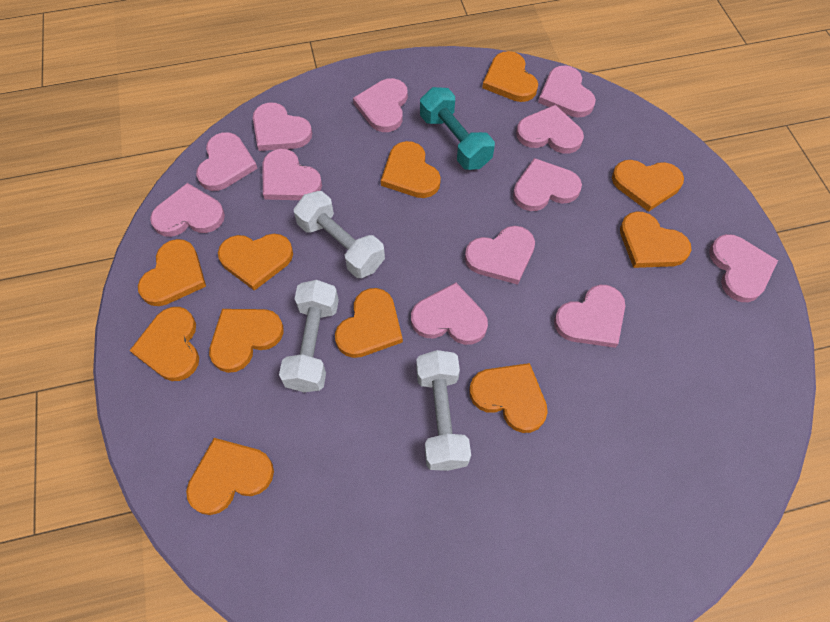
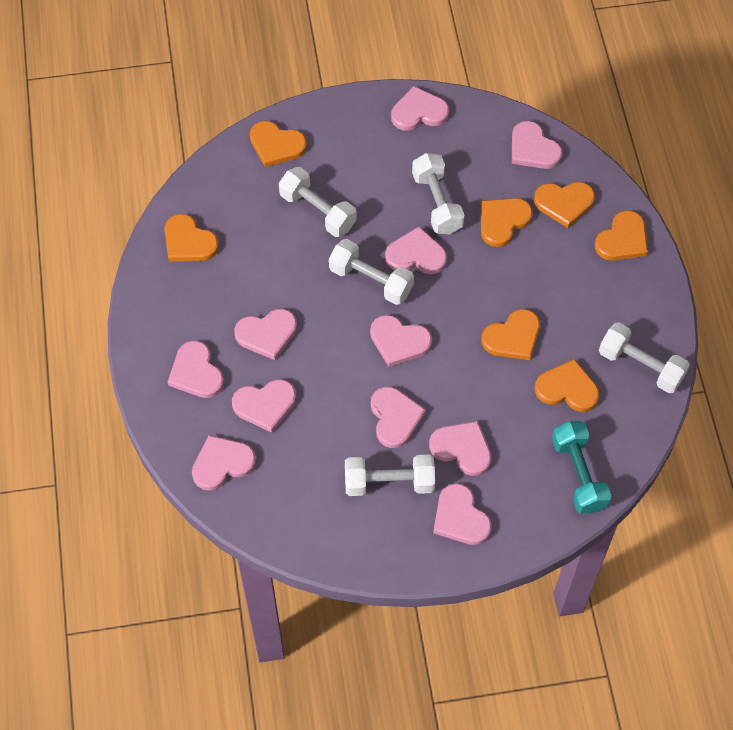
orange heart: 11 -> 7
pink heart: 12 -> 11
white dumbbell: 3 -> 5

